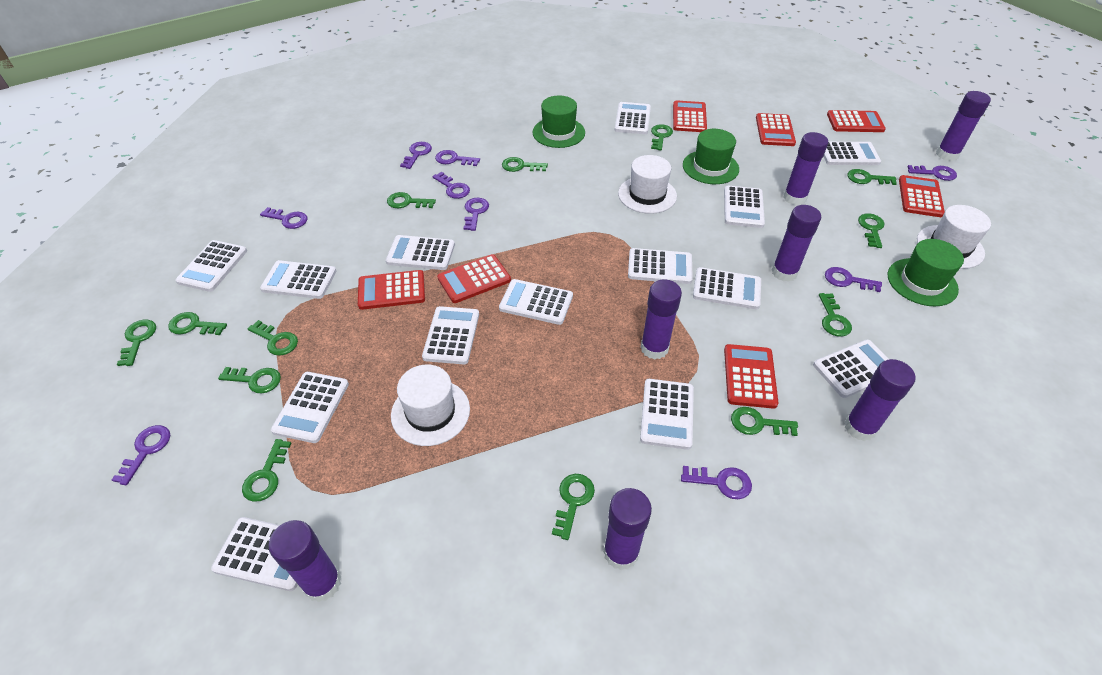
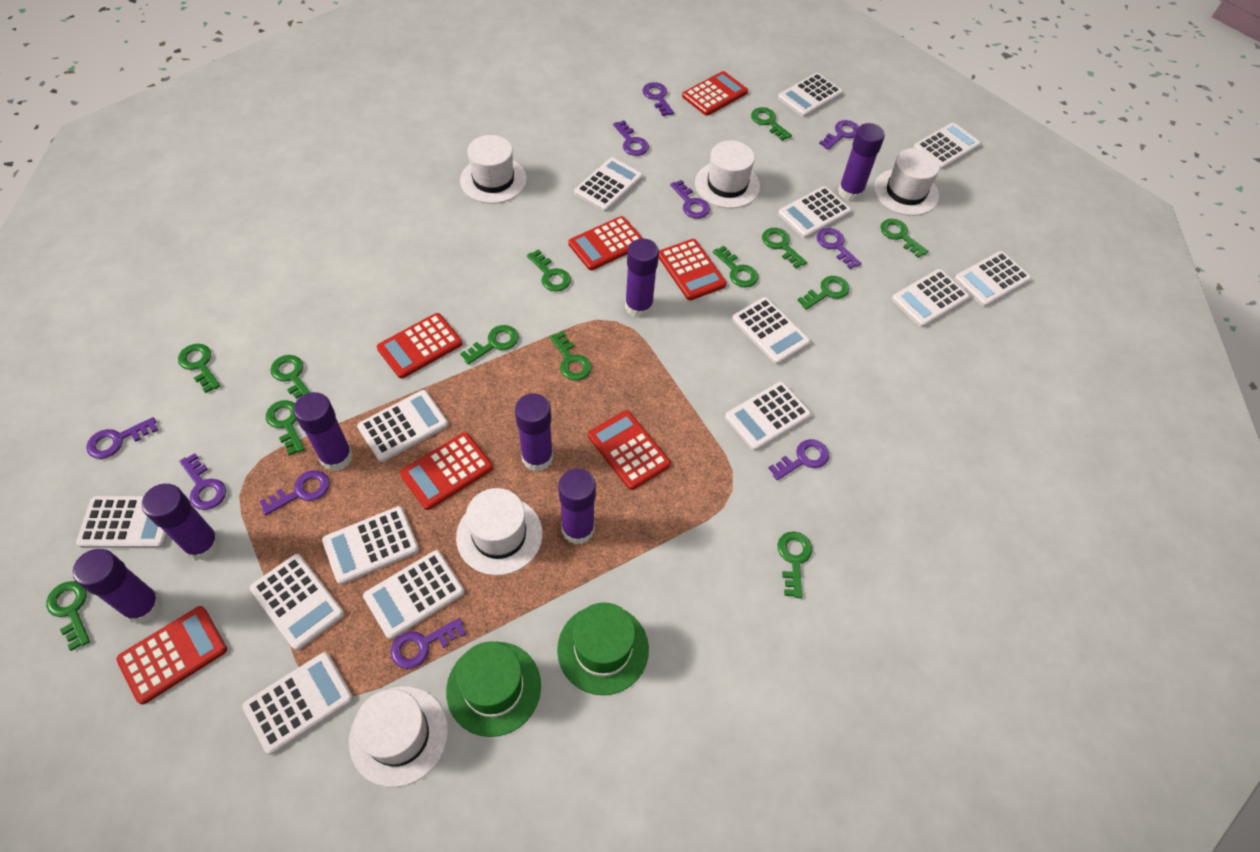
green hat: 3 -> 2
purple key: 9 -> 10
white hat: 3 -> 5

